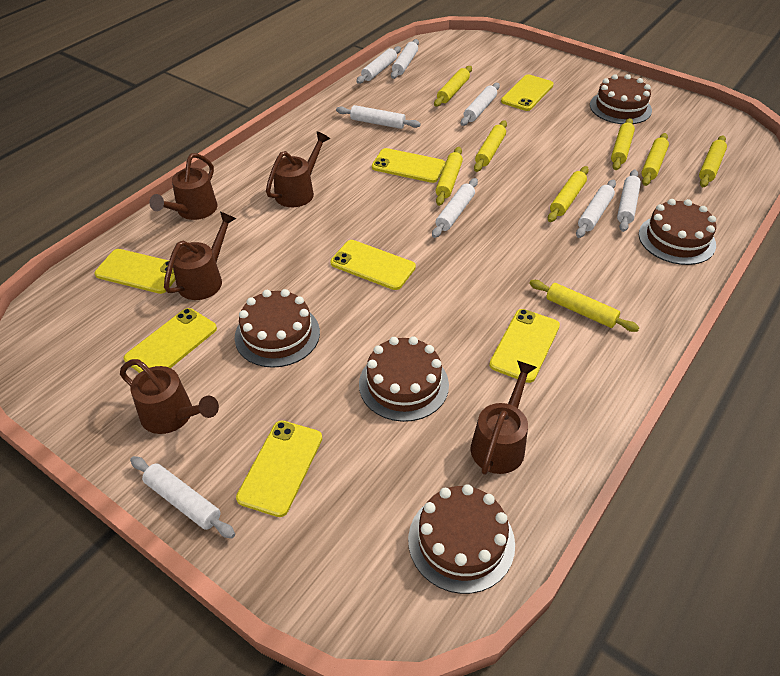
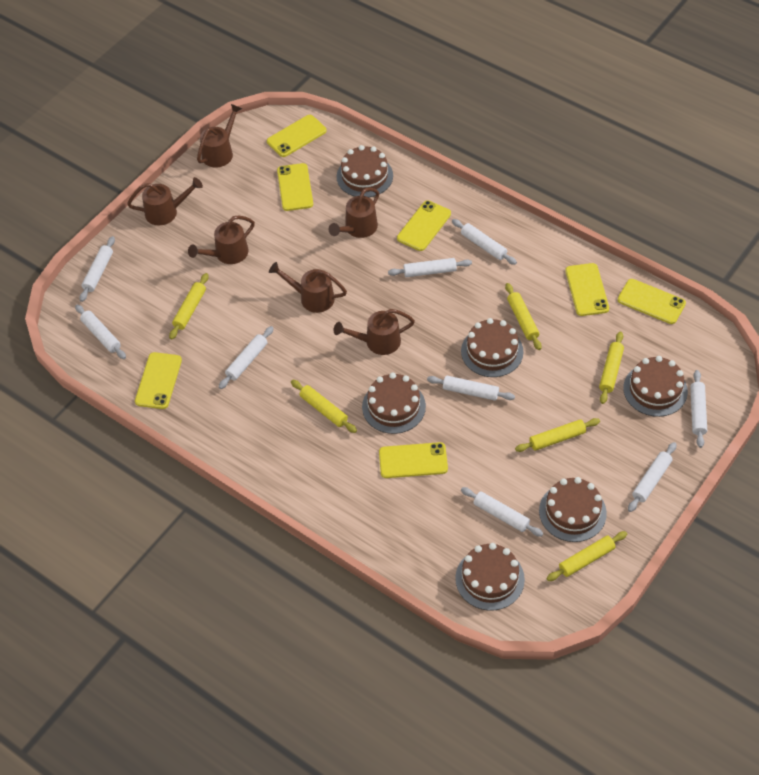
brown cake: 5 -> 6
brown watering can: 5 -> 6
white rolling pin: 8 -> 9
yellow rolling pin: 8 -> 6

